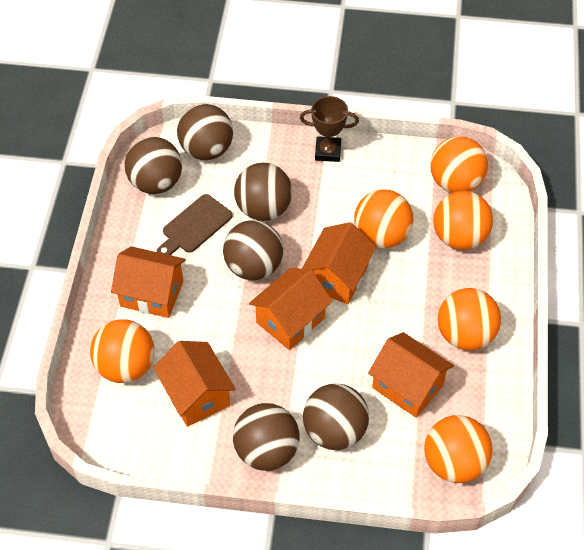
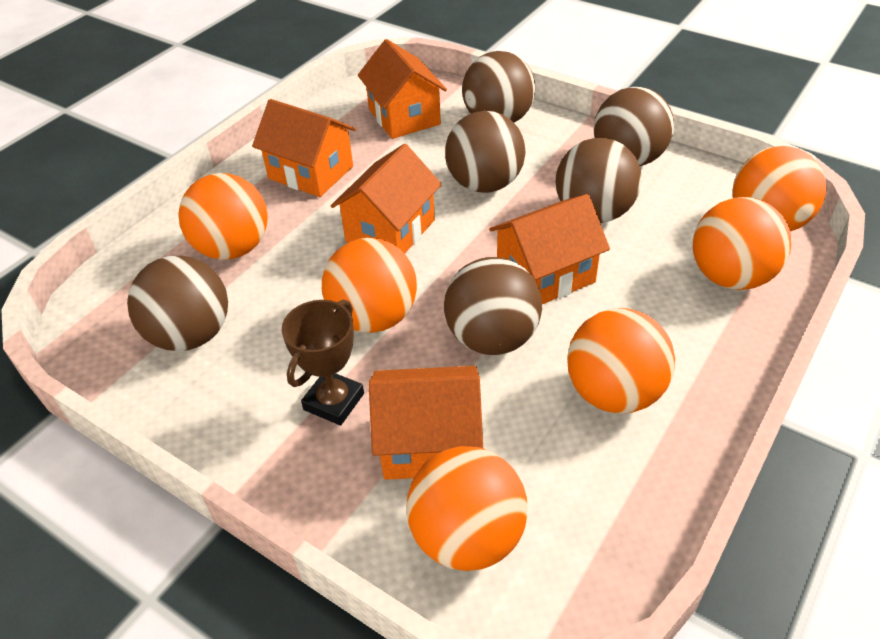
brown cutting board: 1 -> 0

